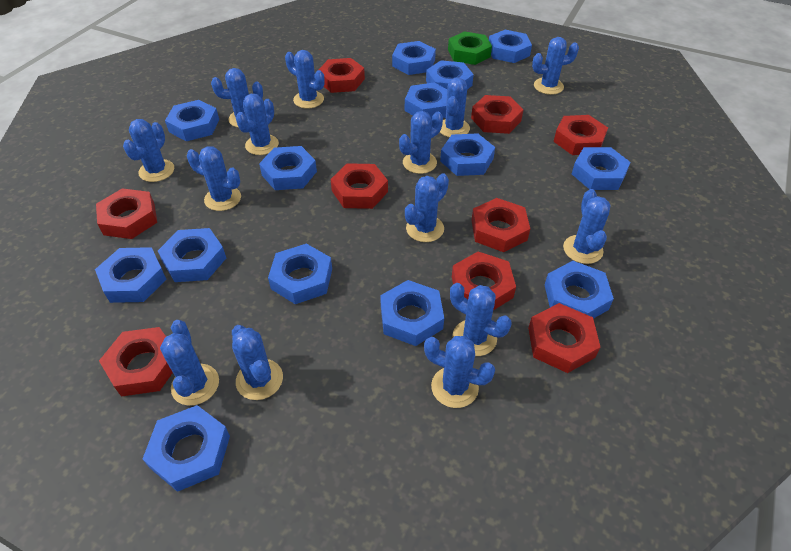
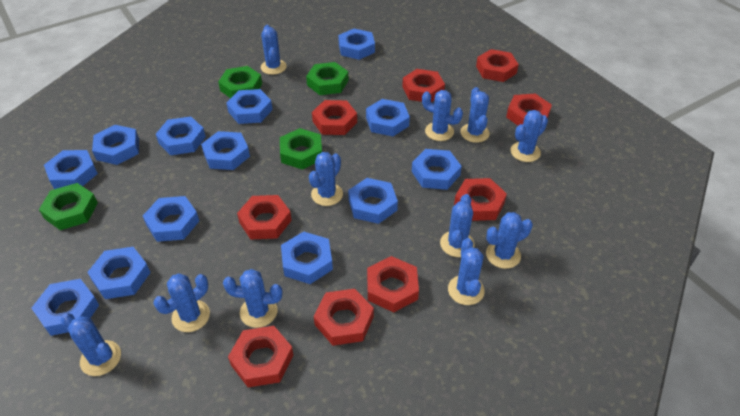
blue cactus: 14 -> 11
blue nut: 14 -> 13
green nut: 1 -> 4

